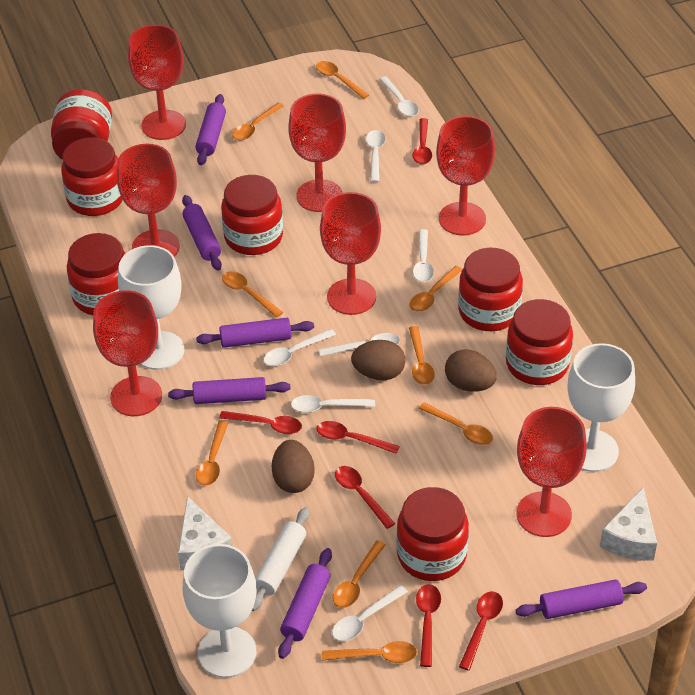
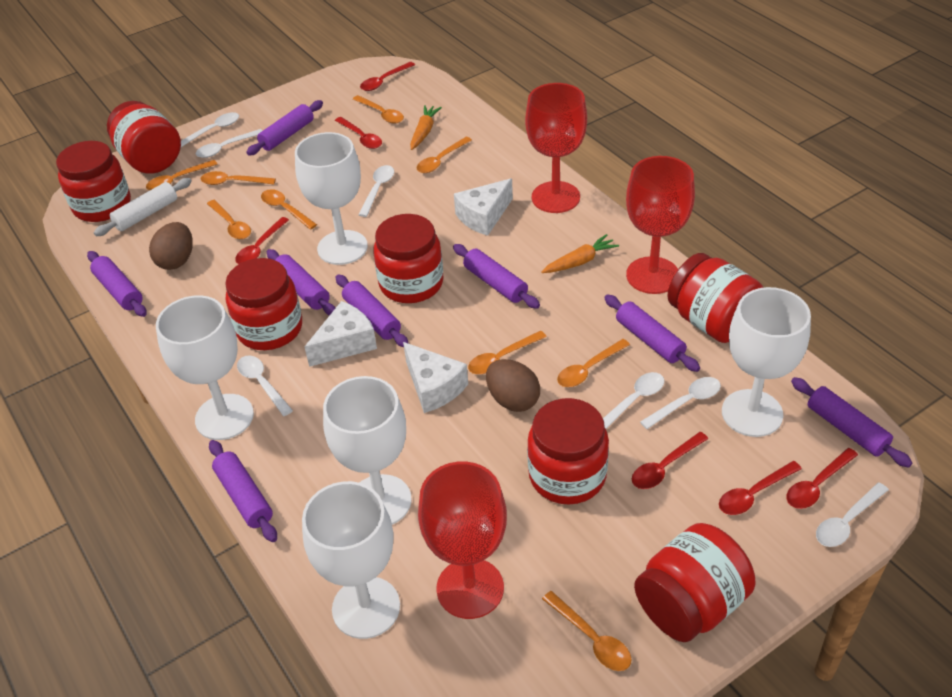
brown egg: 3 -> 2
orange carrot: 0 -> 2
purple rolling pin: 6 -> 8
red goblet: 7 -> 3
white cheese: 2 -> 3
white goblet: 3 -> 5

